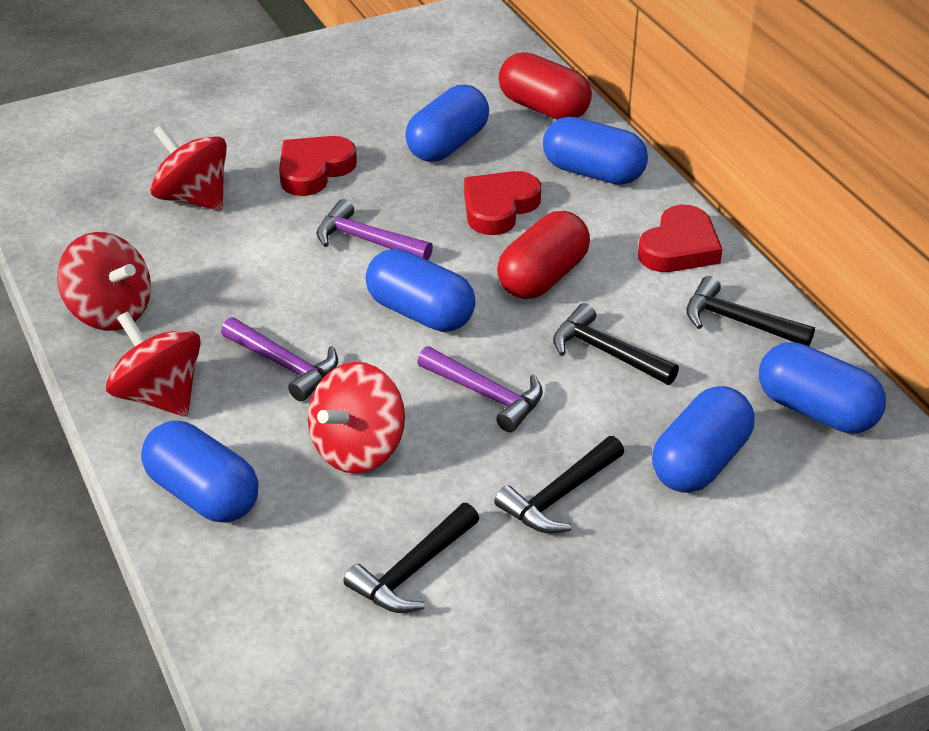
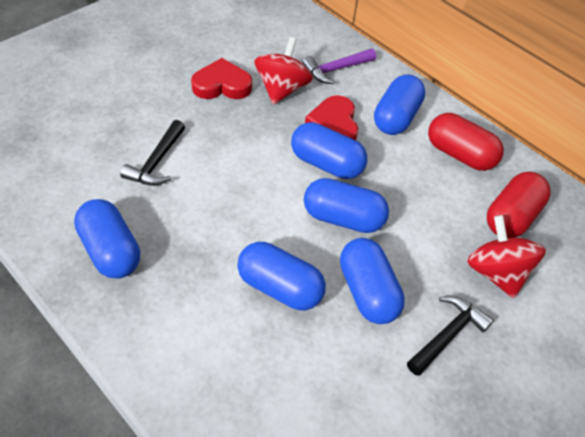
black hammer: 4 -> 2
purple hammer: 3 -> 1
red heart: 3 -> 2
red spinning top: 4 -> 2

